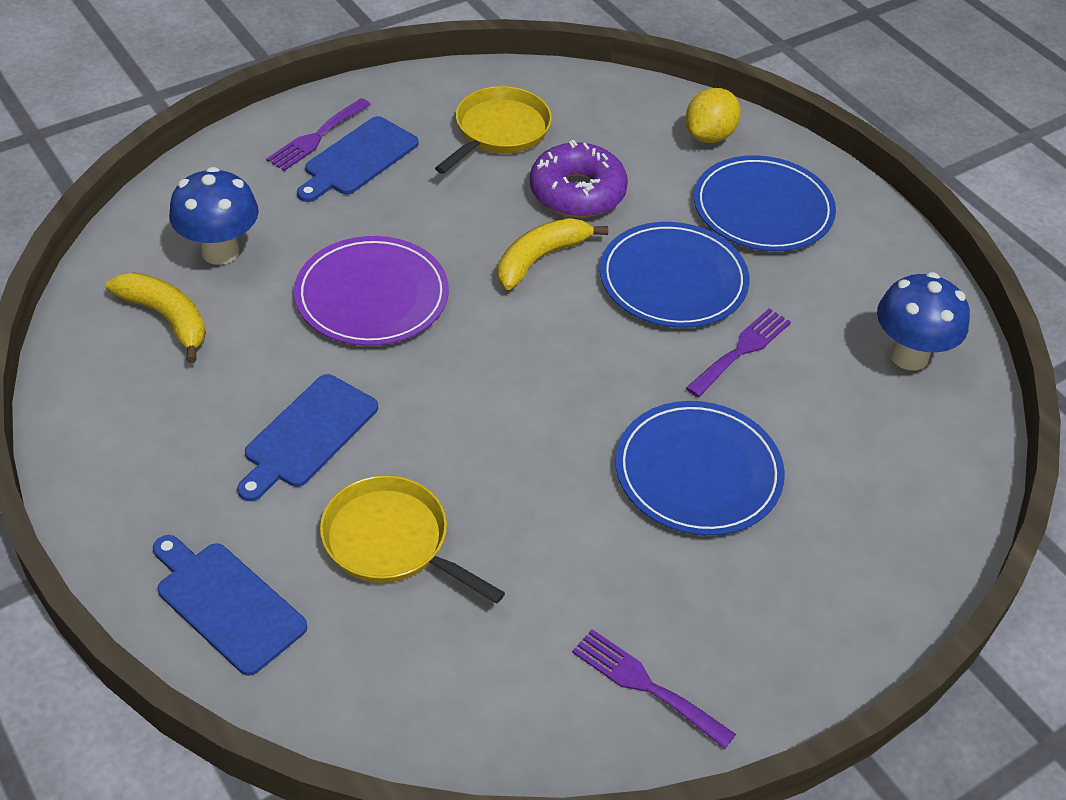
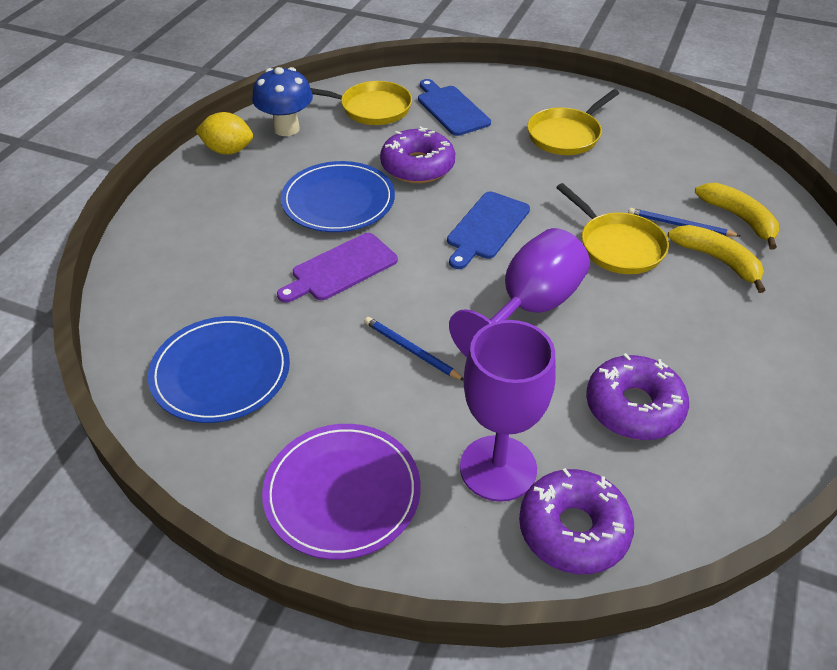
blue cutting board: 3 -> 2
blue mushroom: 2 -> 1
blue pencil: 0 -> 2
blue plate: 3 -> 2
purple cutting board: 0 -> 1
purple donut: 1 -> 3
purple fork: 3 -> 0
purple goblet: 0 -> 2
yellow pan: 2 -> 3

